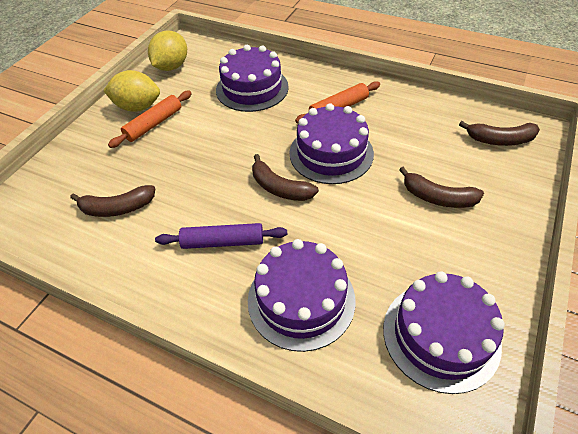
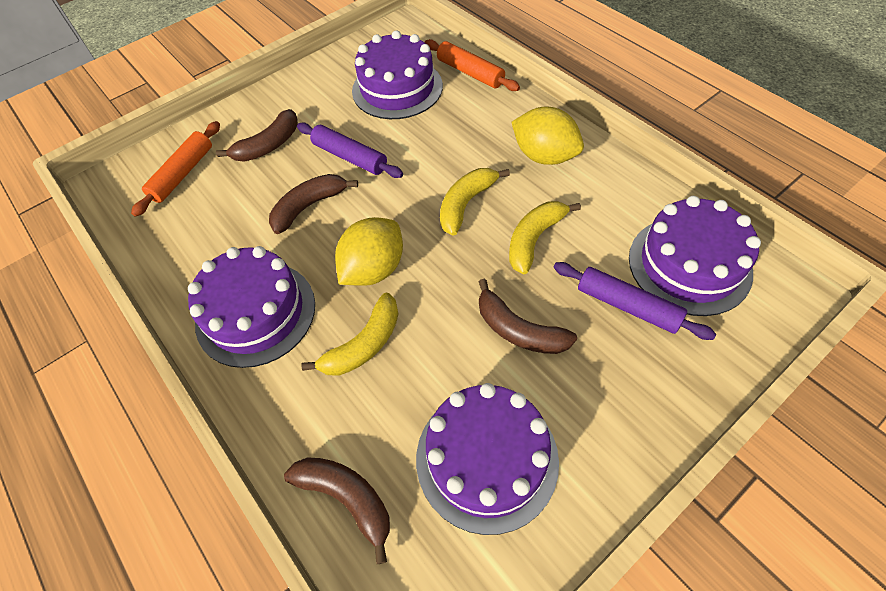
purple rolling pin: 1 -> 2
yellow banana: 0 -> 3

